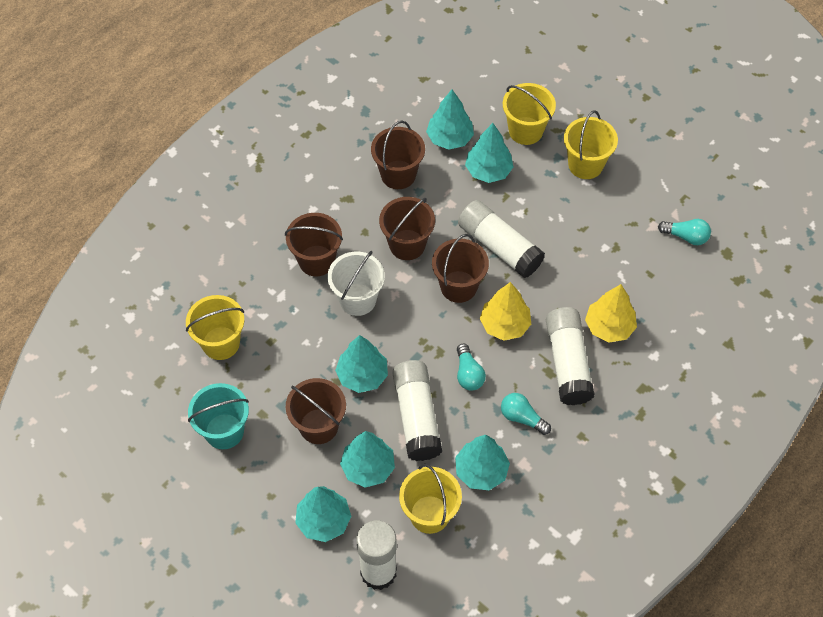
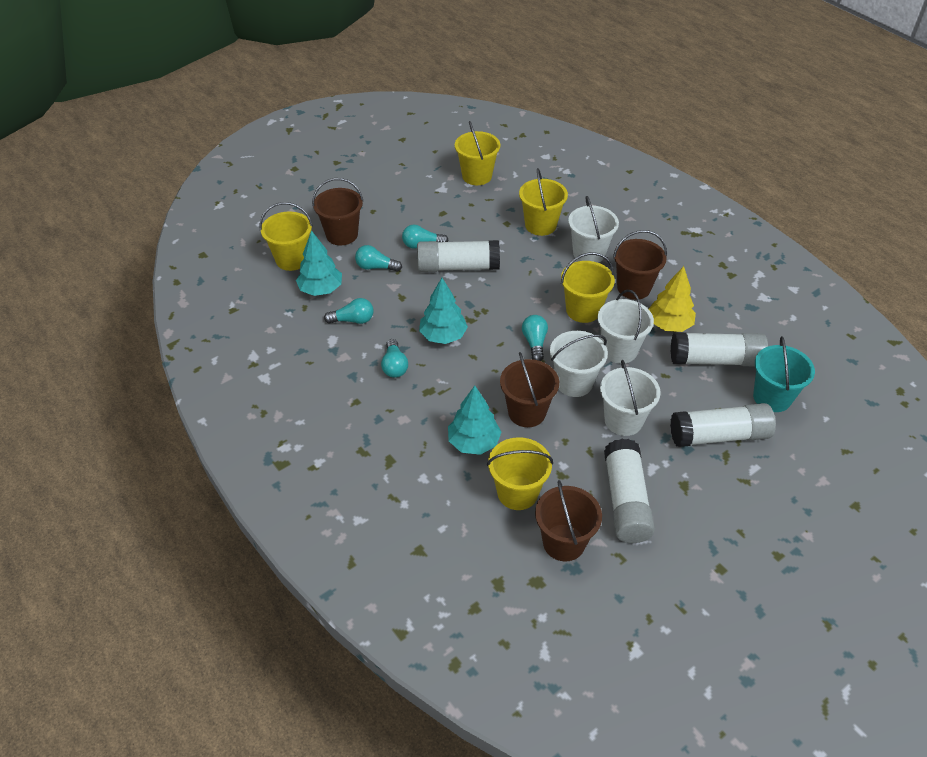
brown bucket: 5 -> 4
turquoise light bulb: 3 -> 5
turquoise tree: 6 -> 3
white bucket: 1 -> 4
yellow bucket: 4 -> 5
yellow tree: 2 -> 1

